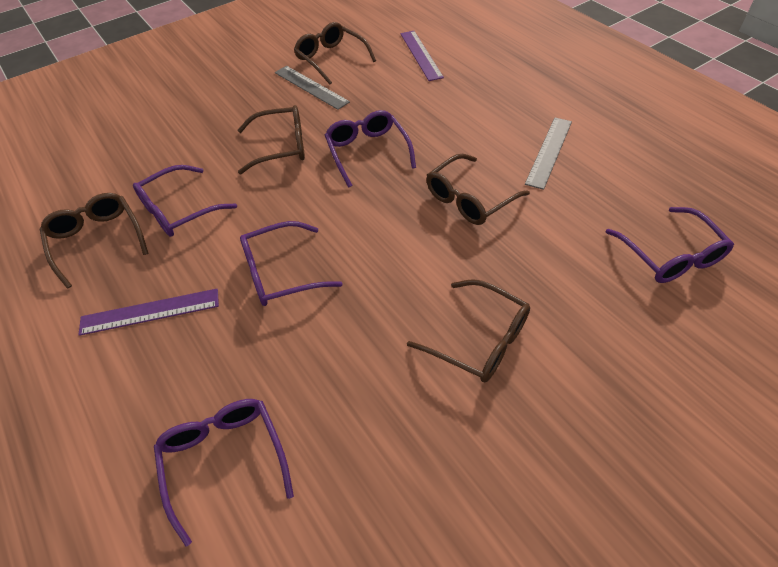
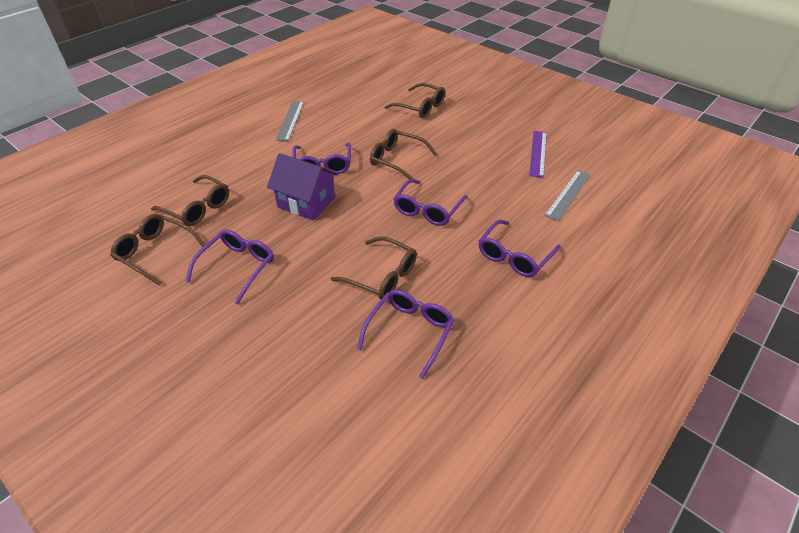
purple house: 0 -> 1
purple ruler: 2 -> 1

